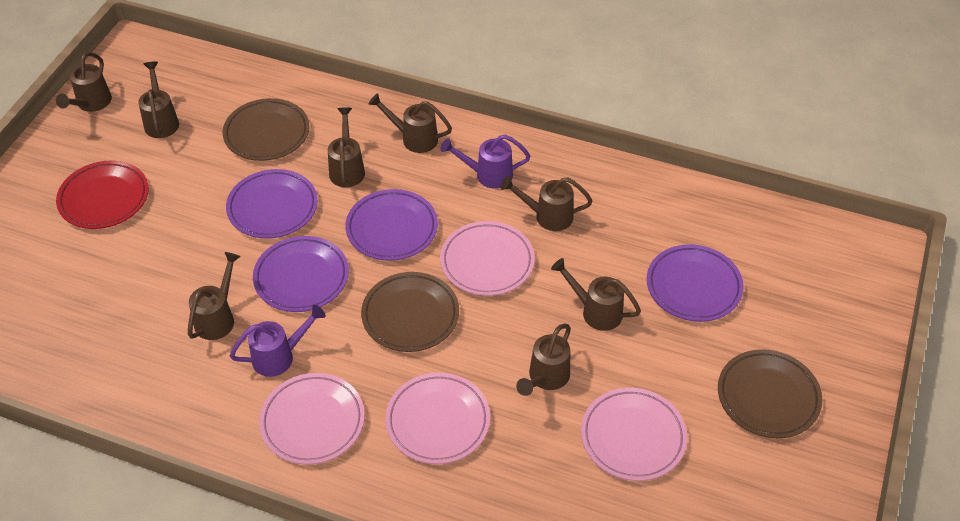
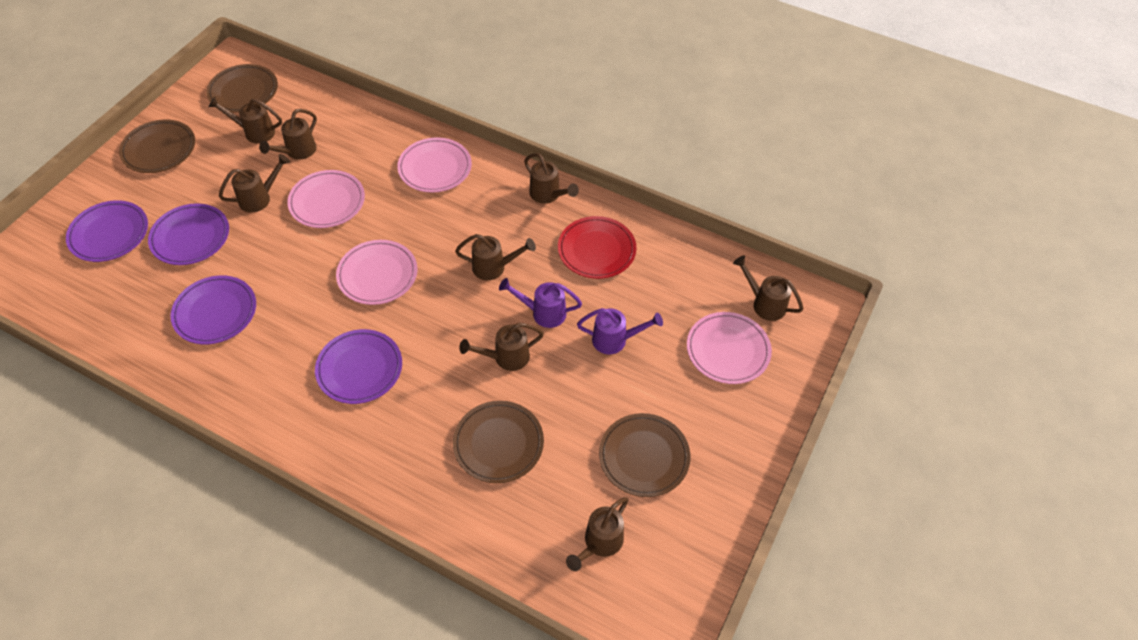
brown plate: 3 -> 4

